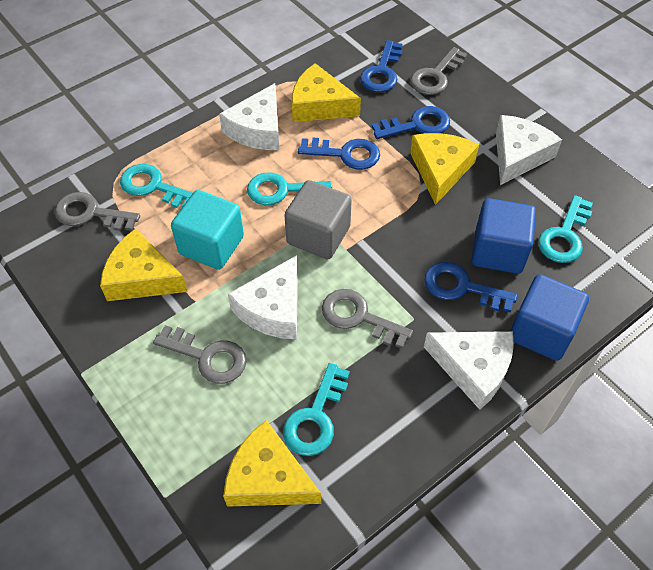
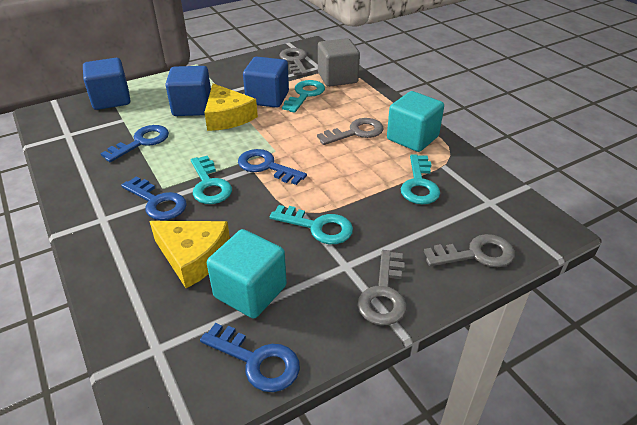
blue cube: 2 -> 3
turquoise cube: 1 -> 2
white cheese: 4 -> 0
yellow cheese: 4 -> 2

